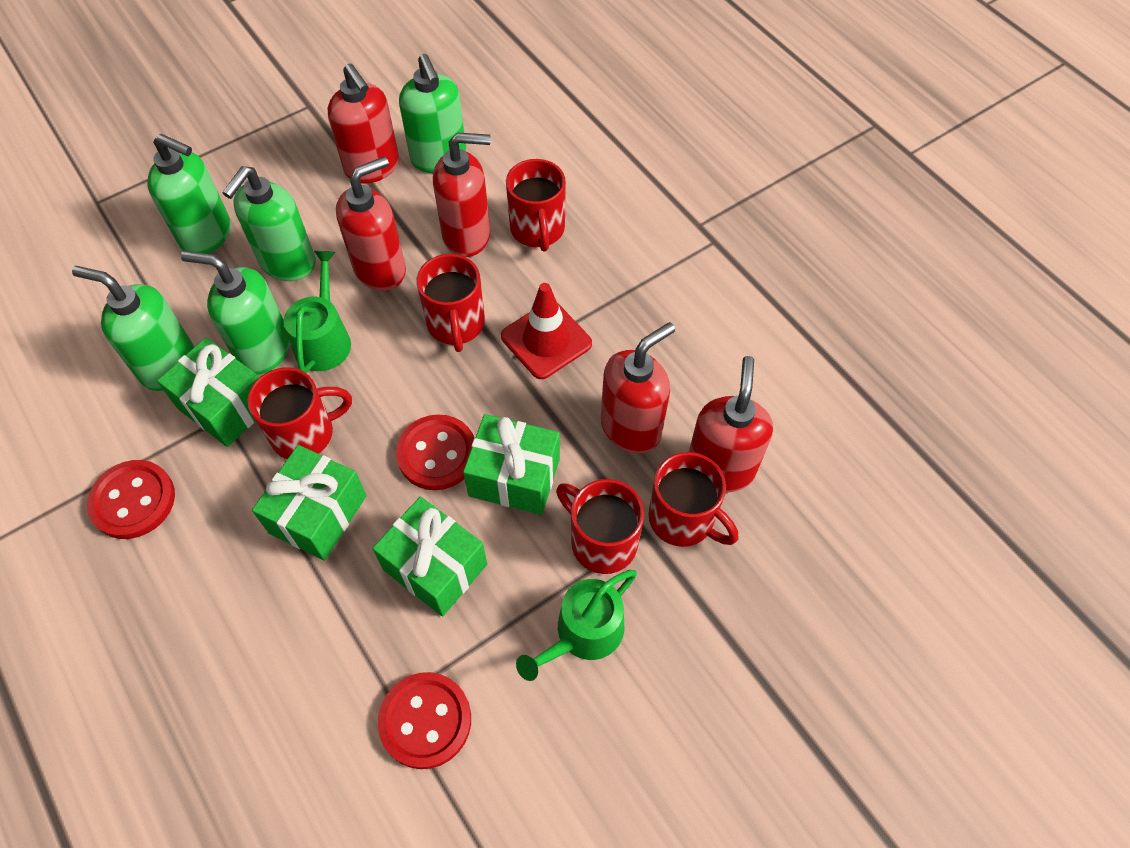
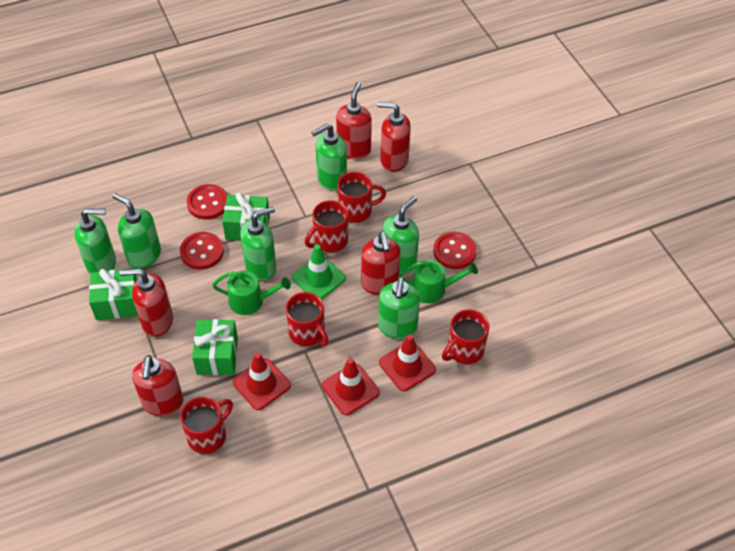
green gift: 4 -> 3
green soap dispenser: 5 -> 6
green traffic cone: 0 -> 1
red traffic cone: 1 -> 3

